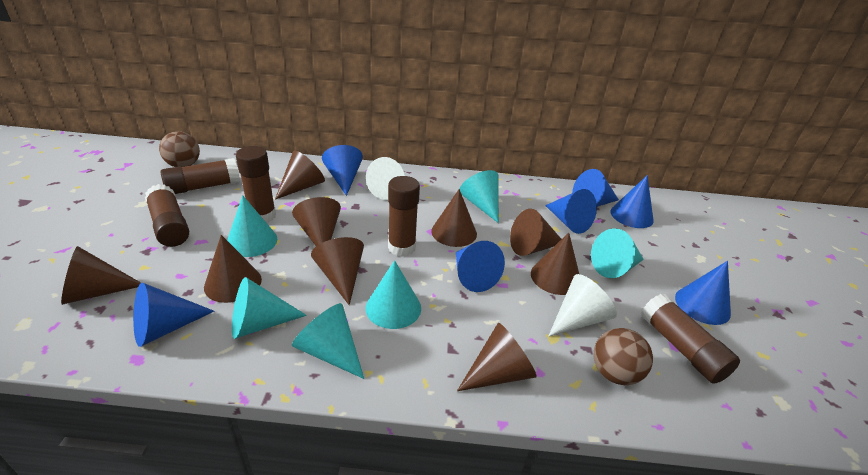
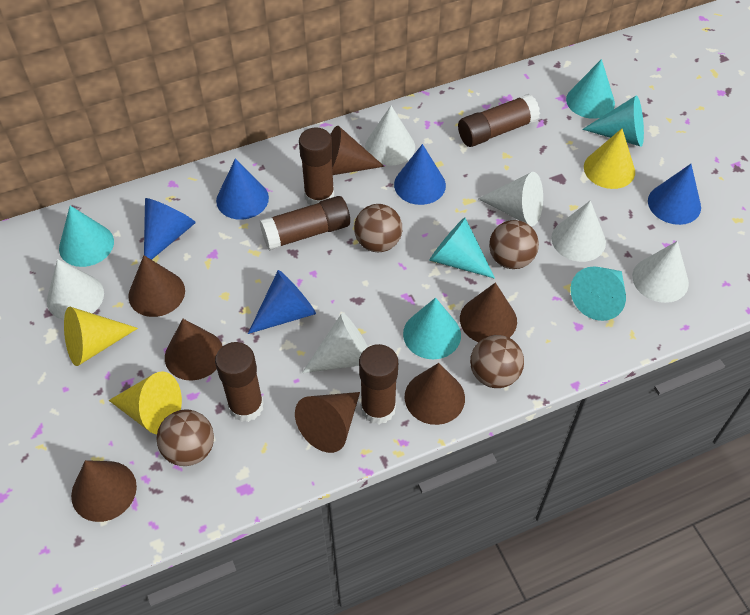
blue cone: 7 -> 5
brown ball: 2 -> 4
brown cone: 9 -> 7
white cone: 2 -> 6
yellow cone: 0 -> 3

